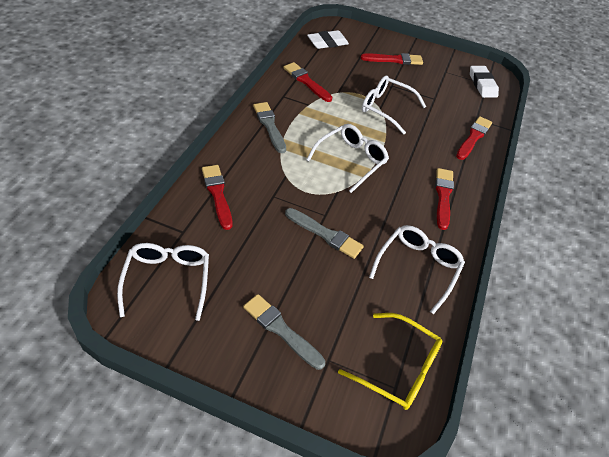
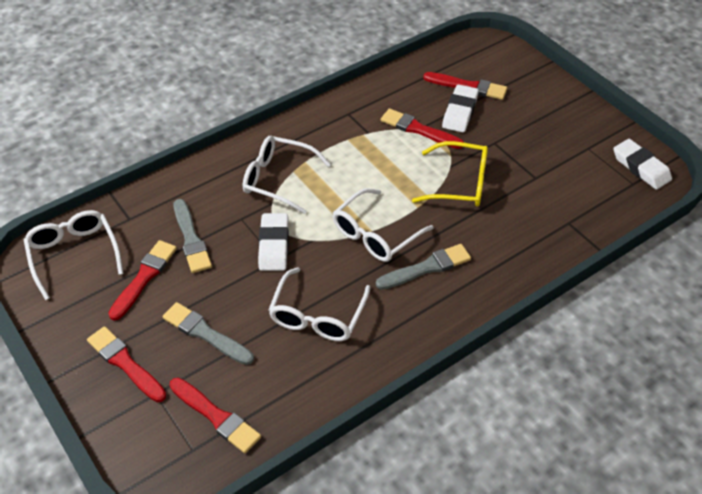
white eraser: 2 -> 3

